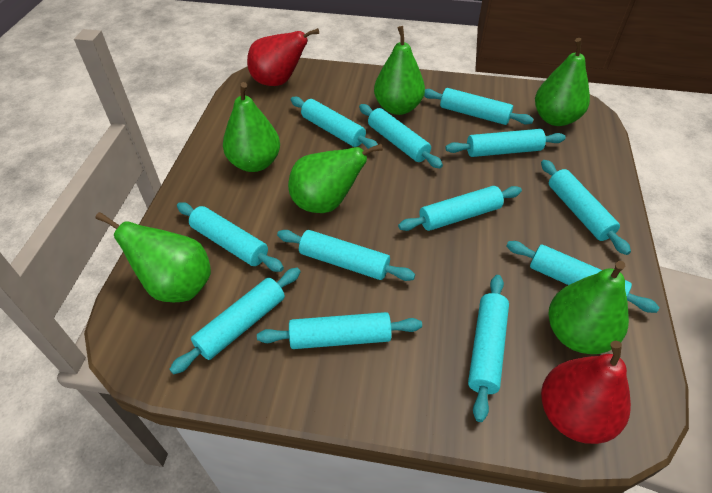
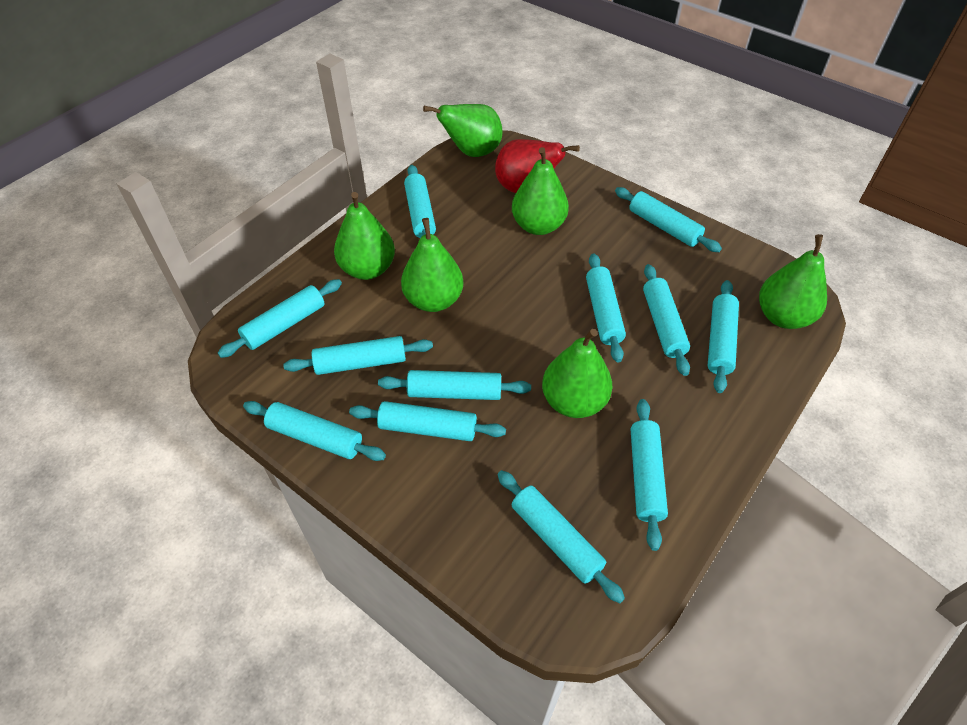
red pear: 2 -> 1

